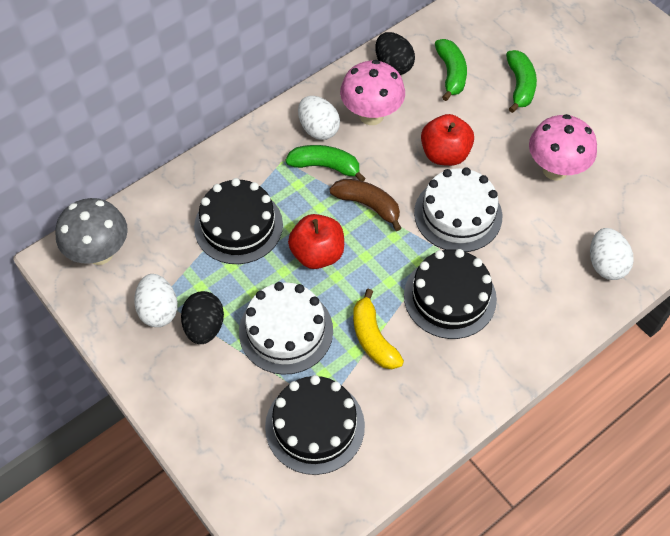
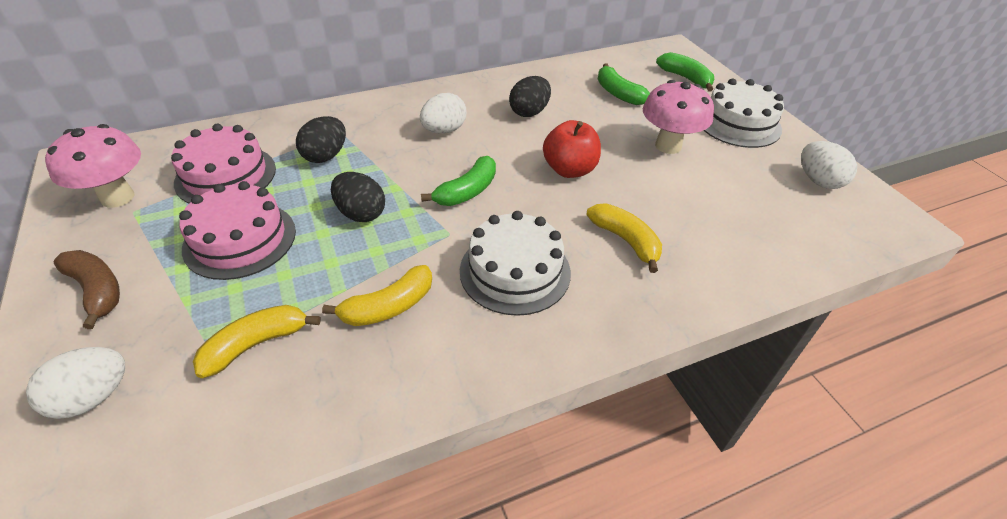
black cake: 3 -> 0
black egg: 2 -> 3
grey mushroom: 1 -> 0
pink cake: 0 -> 2
red apple: 2 -> 1
yellow banana: 1 -> 3

